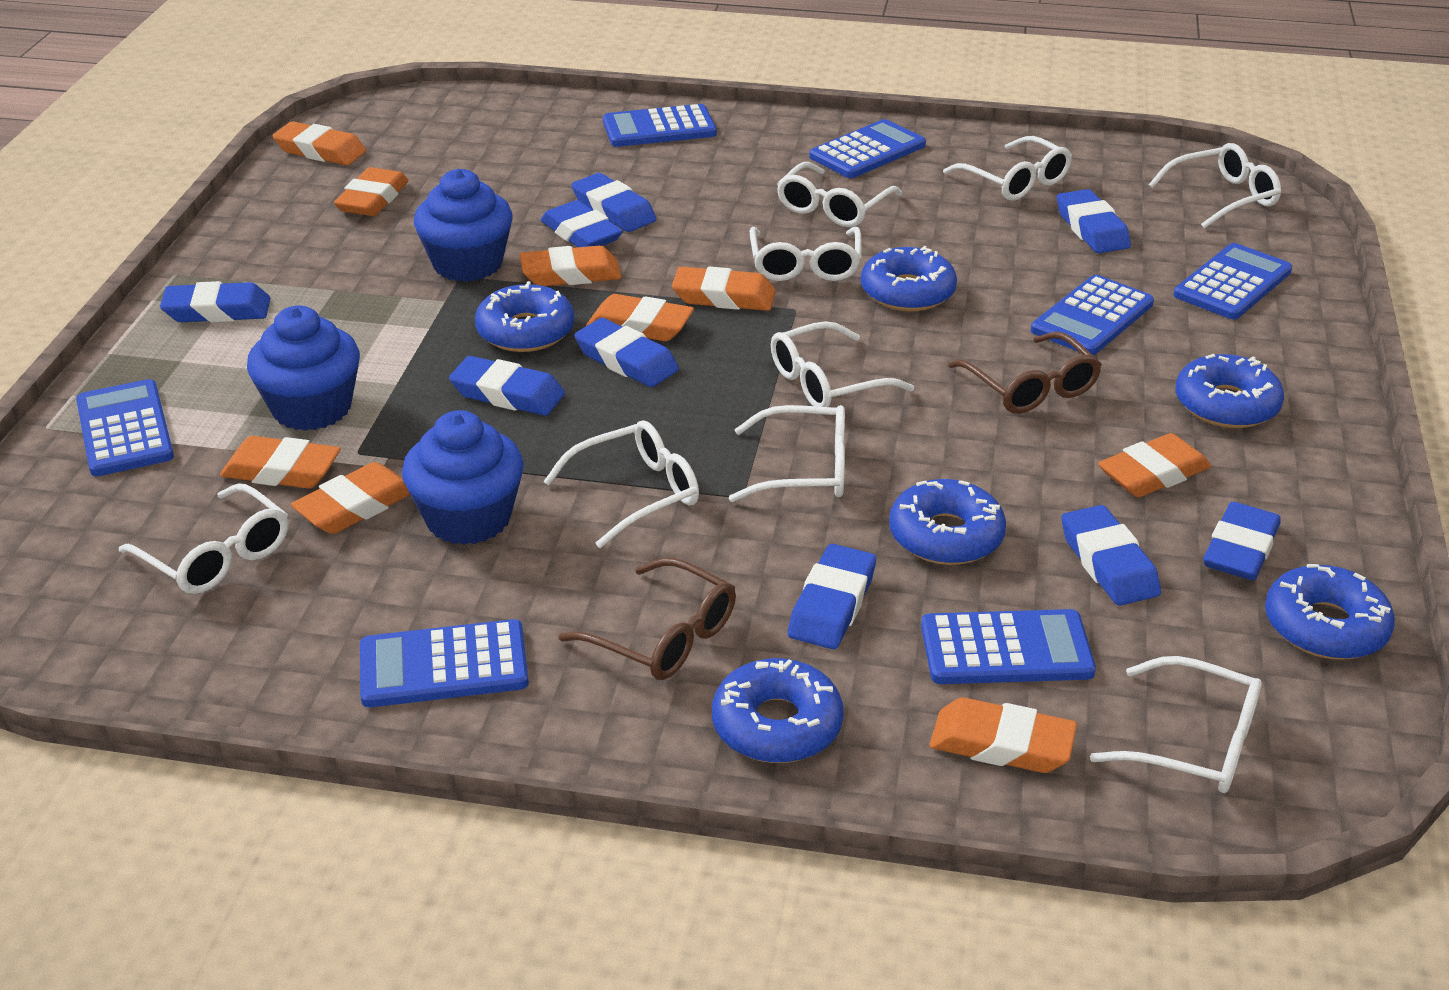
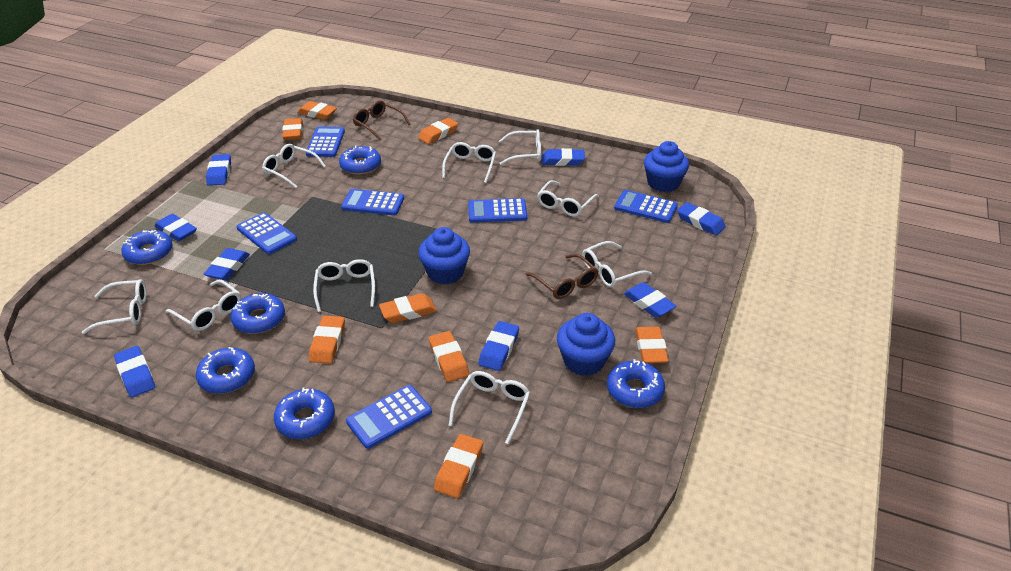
blue calculator: 7 -> 6
blue eraser: 9 -> 8
orange eraser: 9 -> 8

